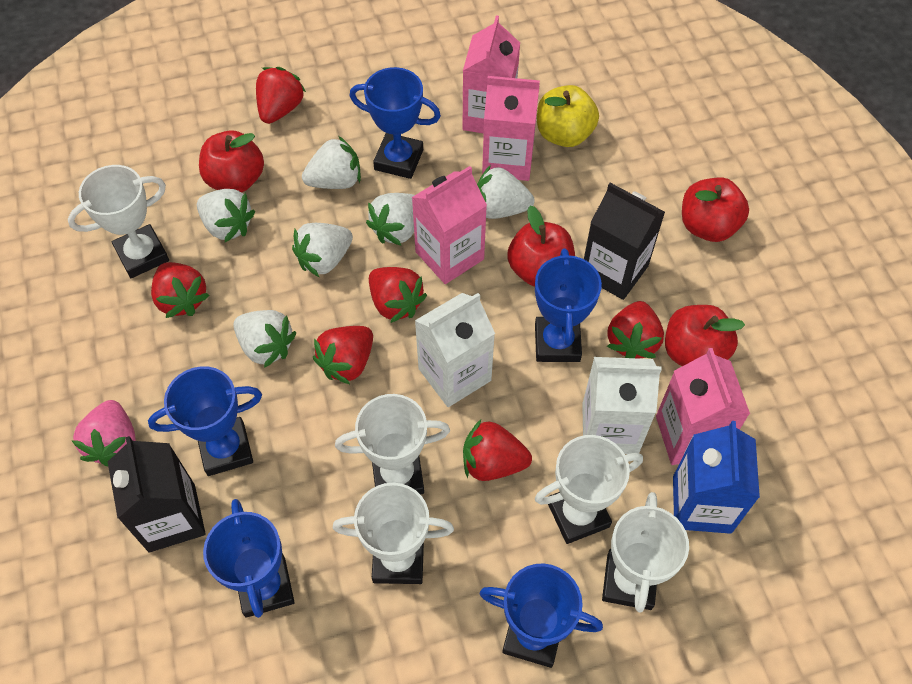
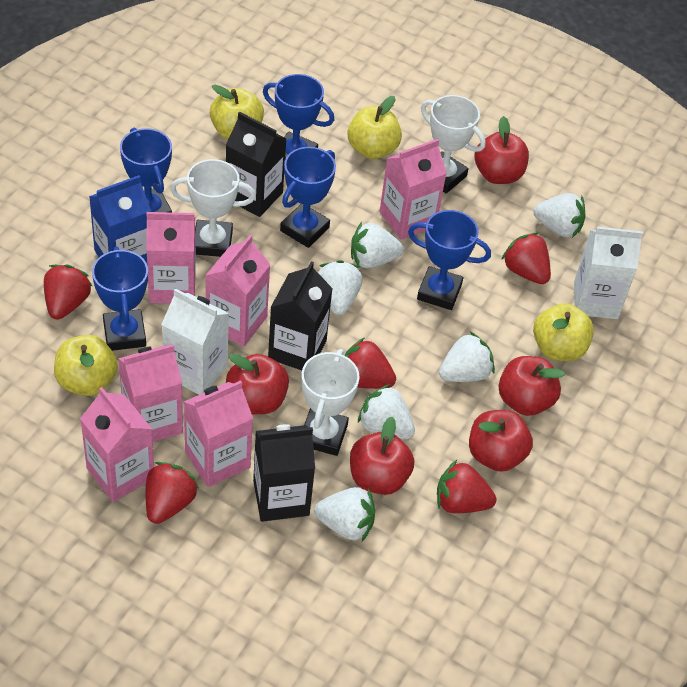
black carton: 2 -> 3
pink carton: 4 -> 6
pink strawberry: 1 -> 0
red apple: 4 -> 5
red strawberry: 6 -> 5
white trophy: 5 -> 3
yellow apple: 1 -> 4

